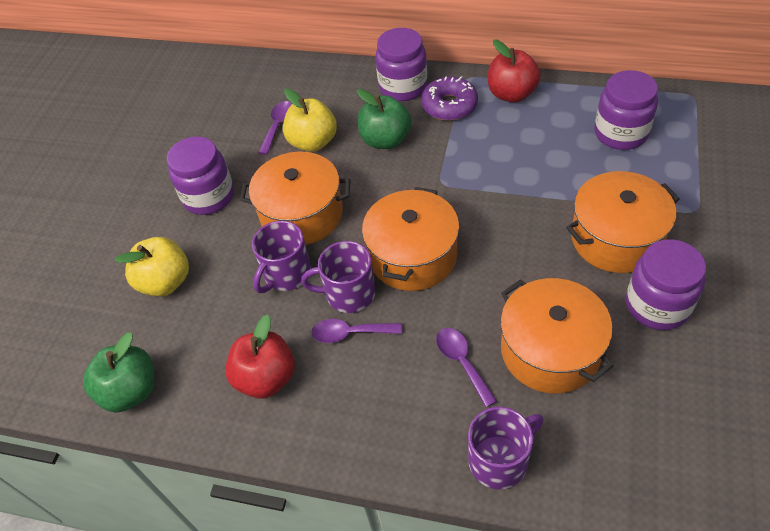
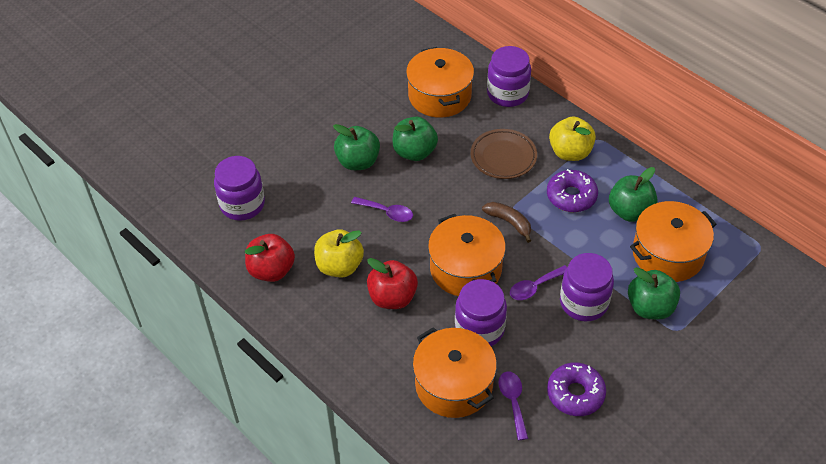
brown banana: 0 -> 1
brown plate: 0 -> 1
green apple: 2 -> 4
purple donut: 1 -> 2
purple mug: 3 -> 0

